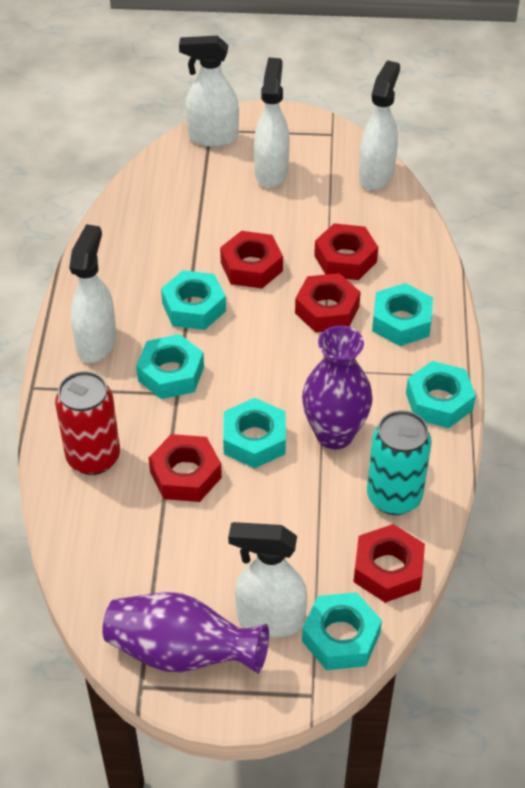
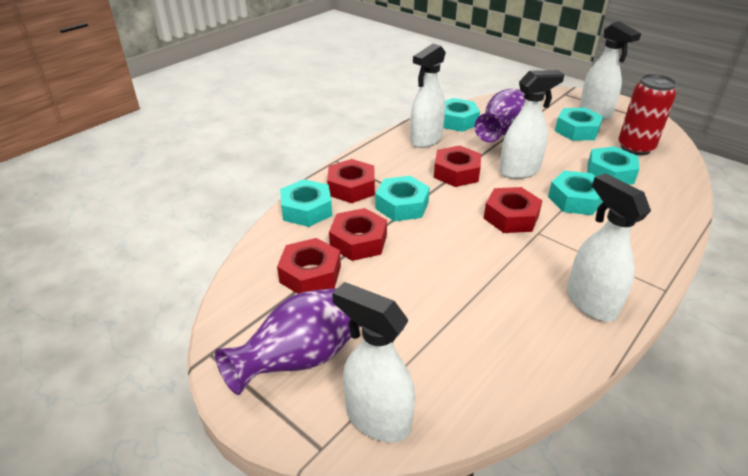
turquoise can: 1 -> 0

